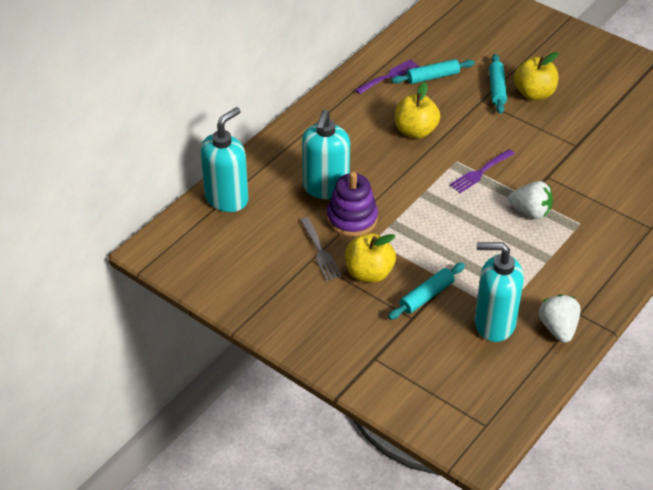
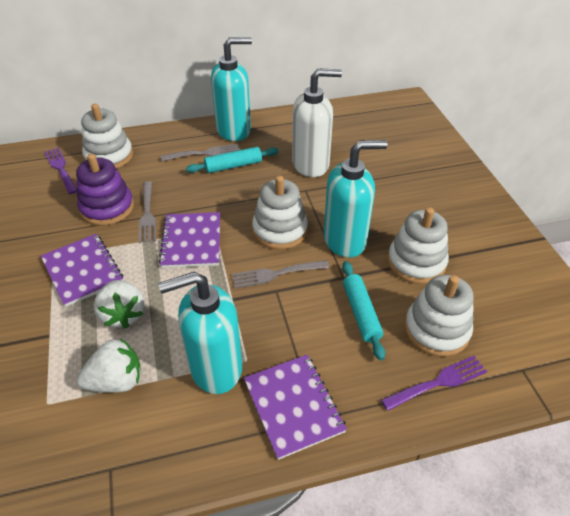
grey fork: 1 -> 3
purple notebook: 0 -> 3
turquoise rolling pin: 3 -> 2
white soap dispenser: 0 -> 1
white stacking toy: 0 -> 4
yellow apple: 3 -> 0

